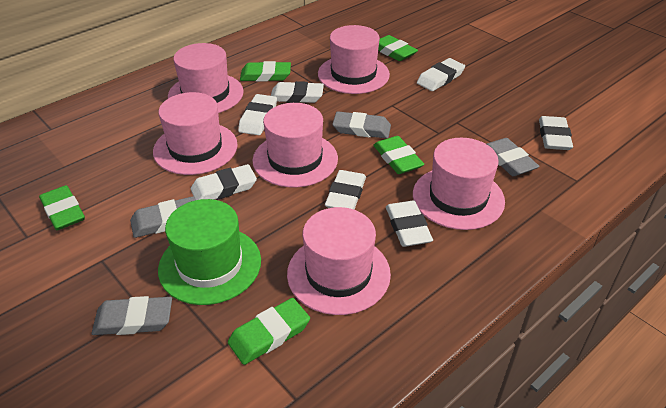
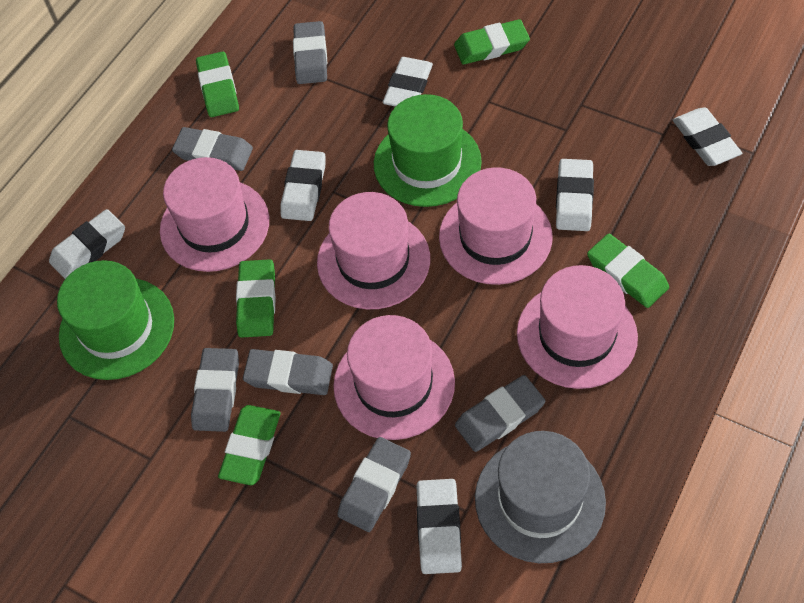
green hat: 1 -> 2
grey eraser: 4 -> 6
grey hat: 0 -> 1
pink hat: 6 -> 5
white eraser: 7 -> 6

